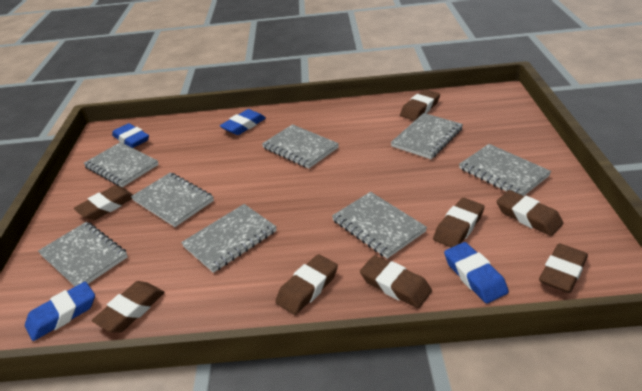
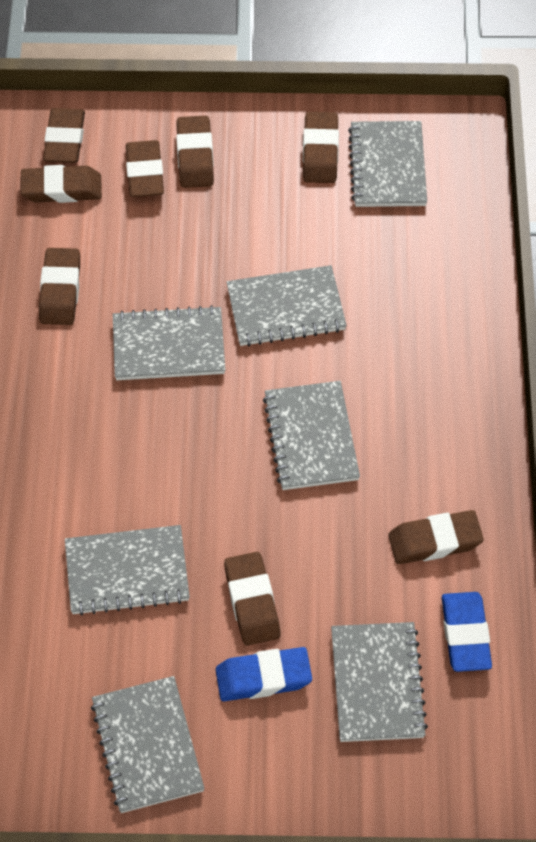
blue eraser: 4 -> 2
grey notebook: 8 -> 7

